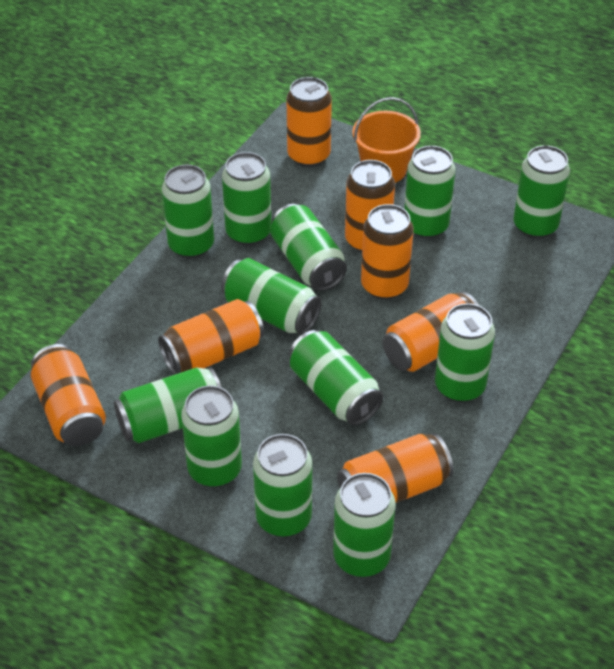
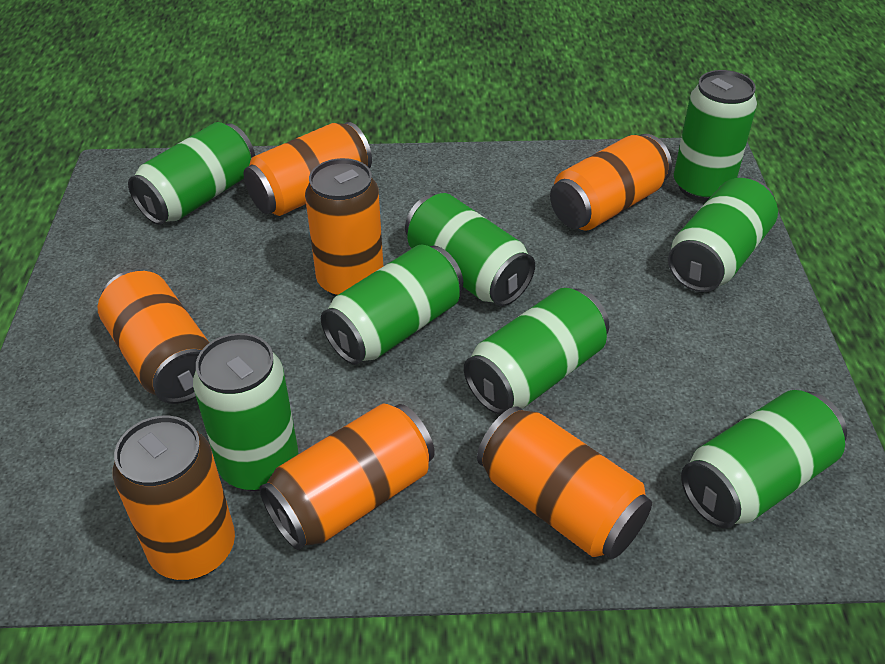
green can: 12 -> 8
orange bucket: 1 -> 0

